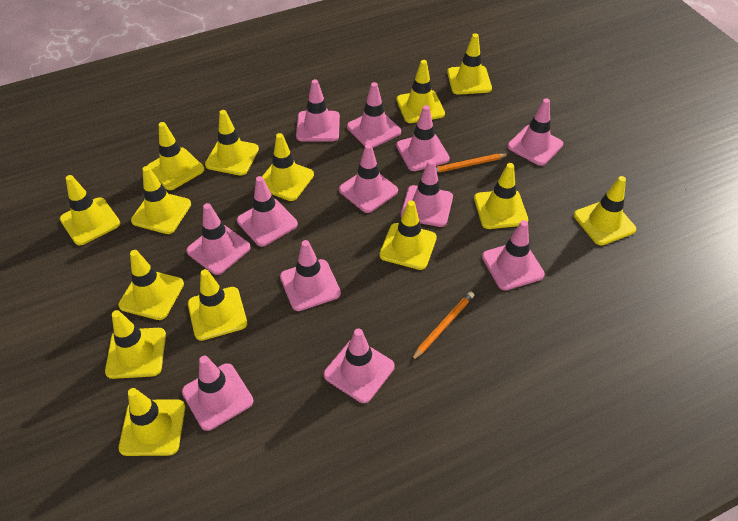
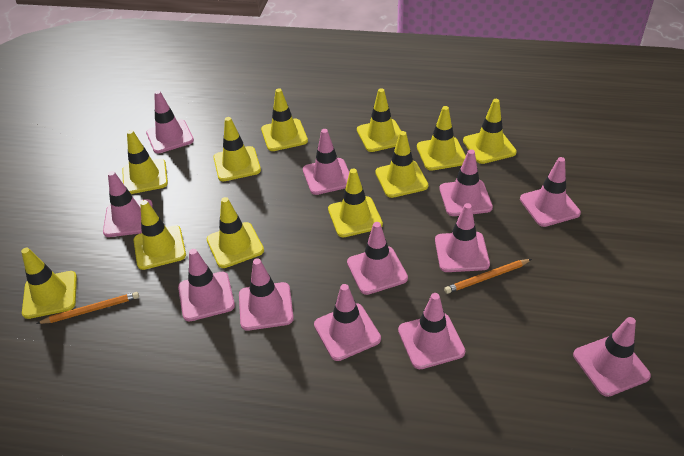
yellow traffic cone: 14 -> 11

